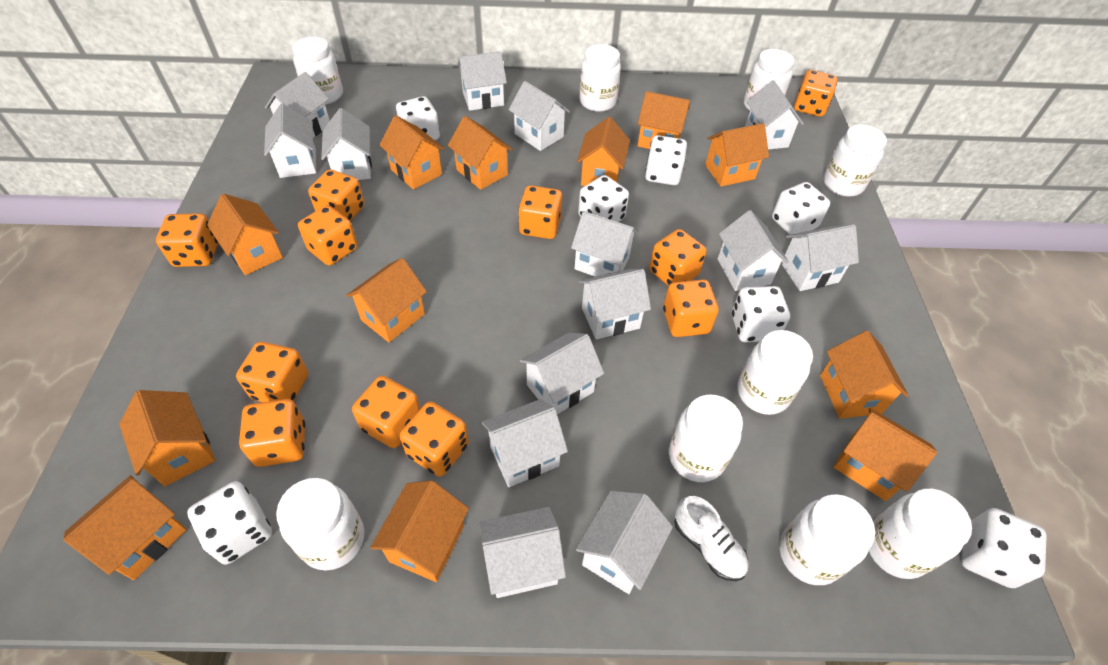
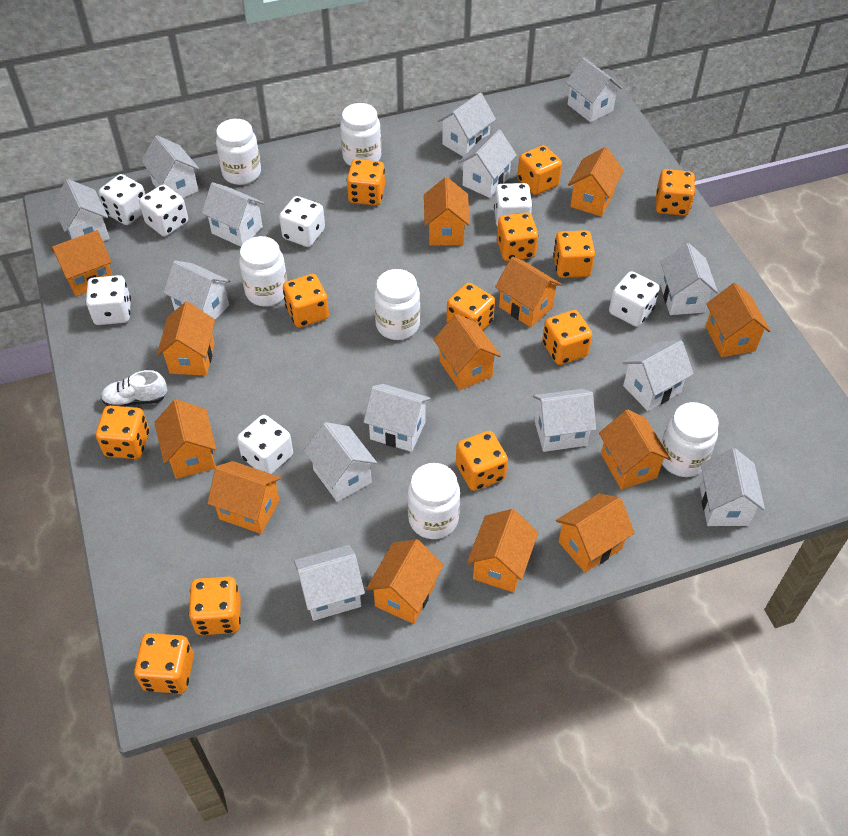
orange dice: 11 -> 12
orange house: 12 -> 13
white jar: 9 -> 6

